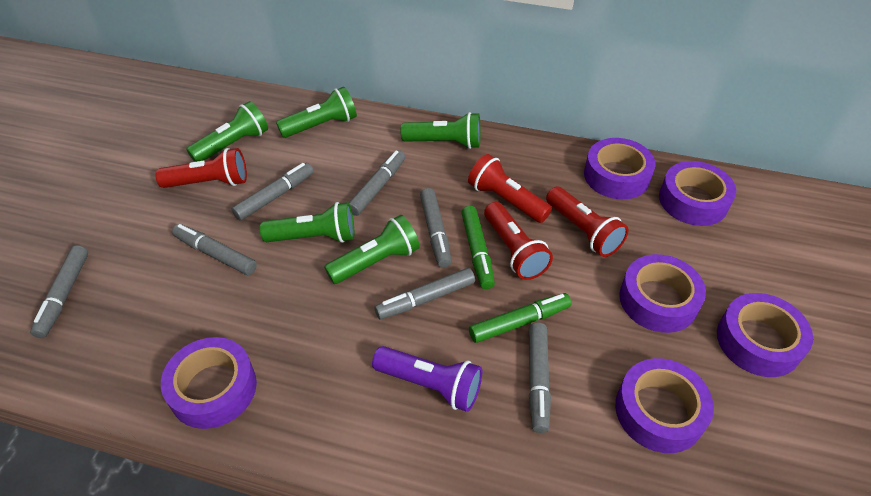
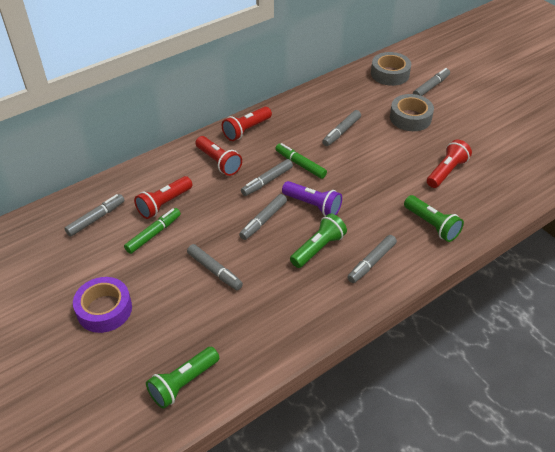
green flashlight: 5 -> 3
grey tape: 0 -> 2
purple tape: 6 -> 1

